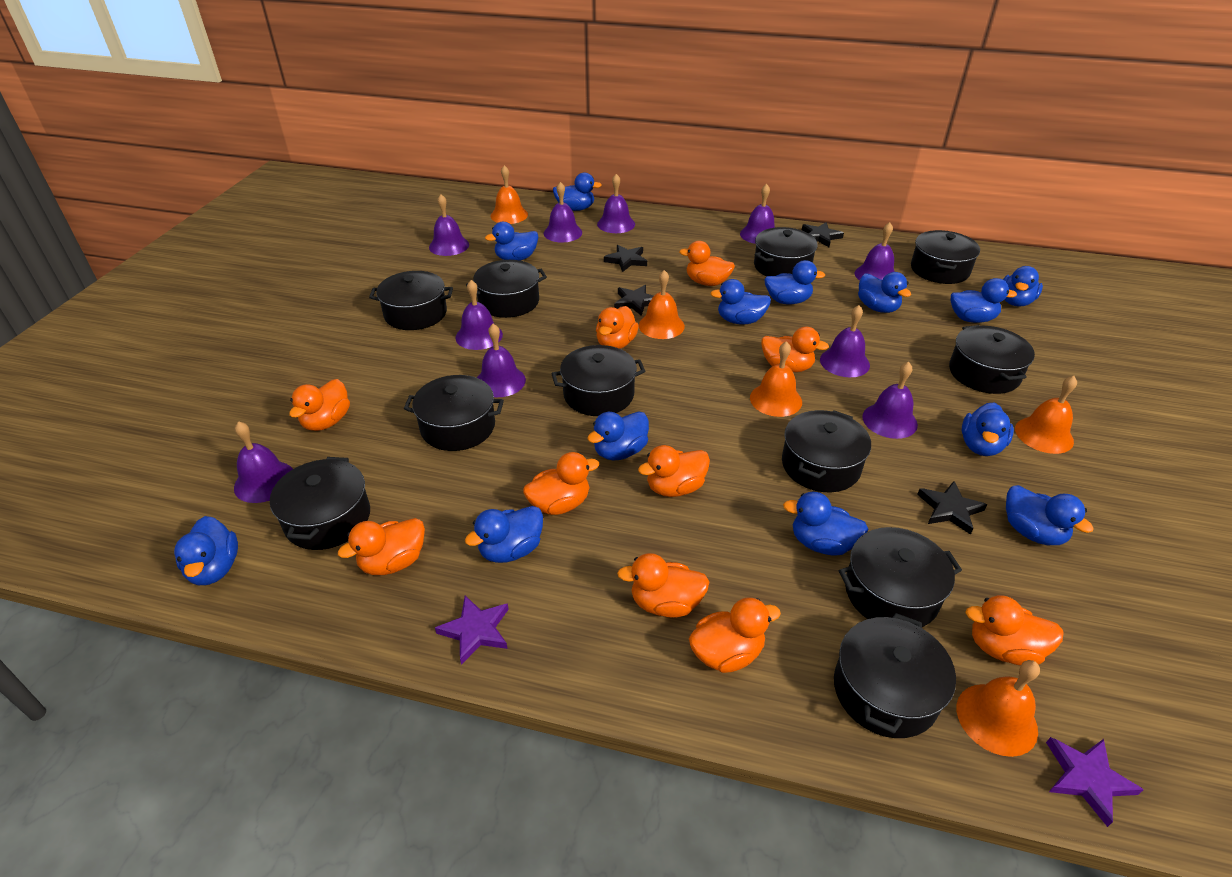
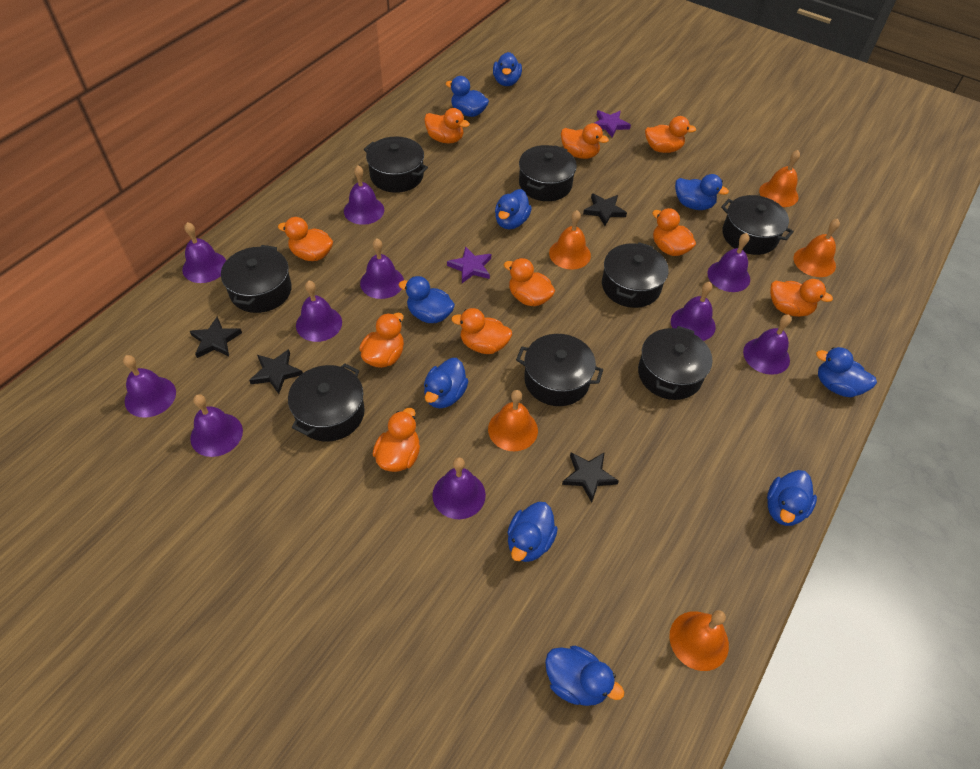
black pot: 11 -> 8
blue duck: 13 -> 10

